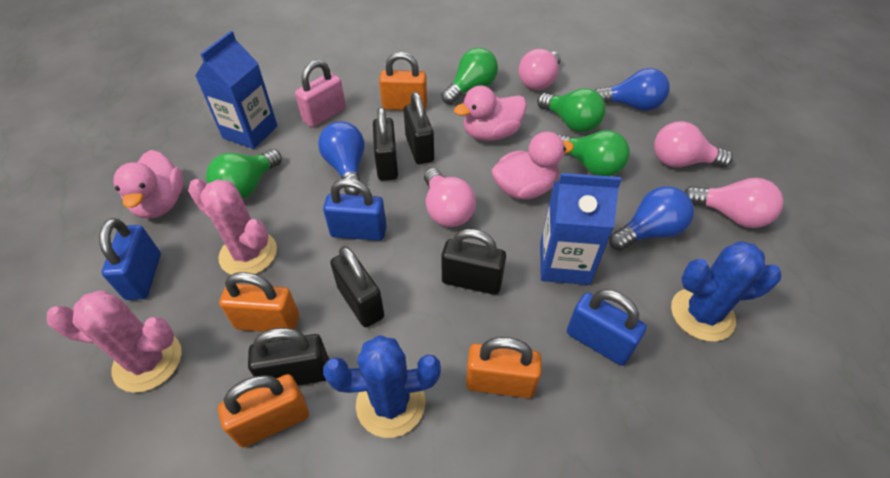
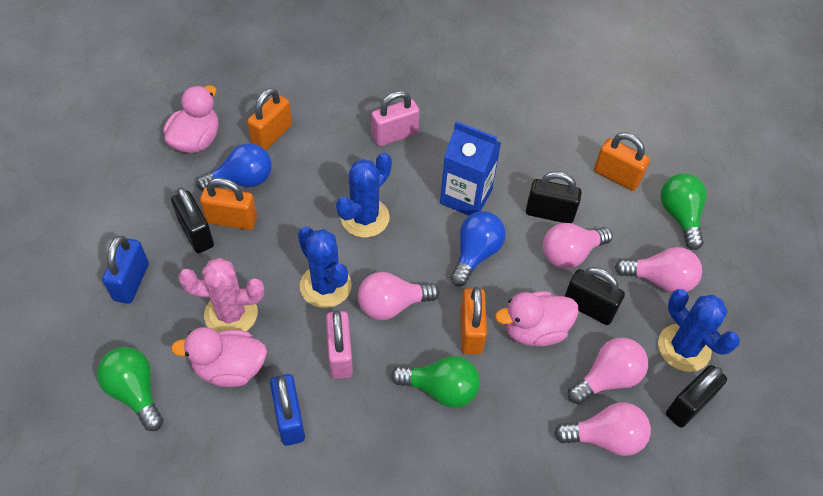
black padlock: 5 -> 4
blue cactus: 2 -> 3
blue carton: 2 -> 1
blue light bulb: 3 -> 2
blue padlock: 3 -> 2
green light bulb: 4 -> 3
pink cactus: 2 -> 1
pink light bulb: 4 -> 5
pink padlock: 1 -> 2

